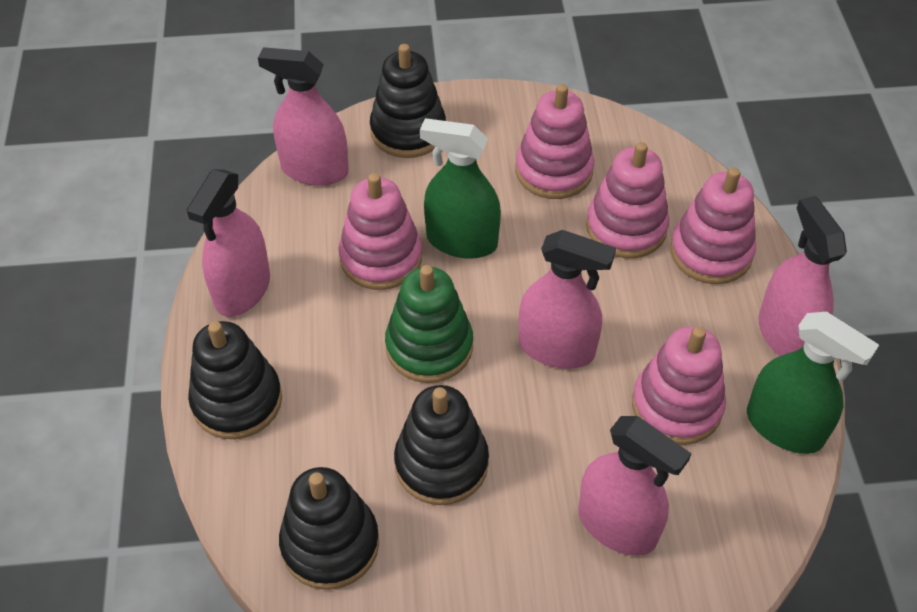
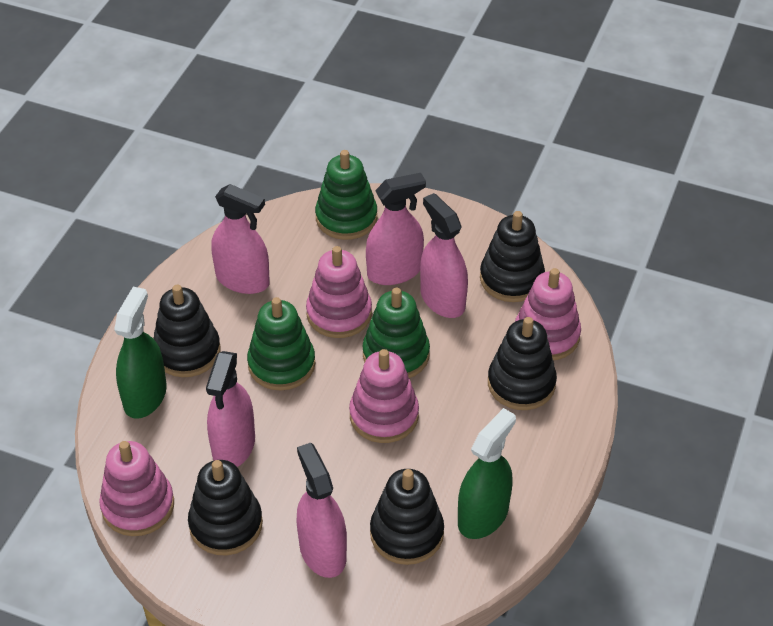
black stacking toy: 4 -> 5
green stacking toy: 1 -> 3
pink stacking toy: 5 -> 4

